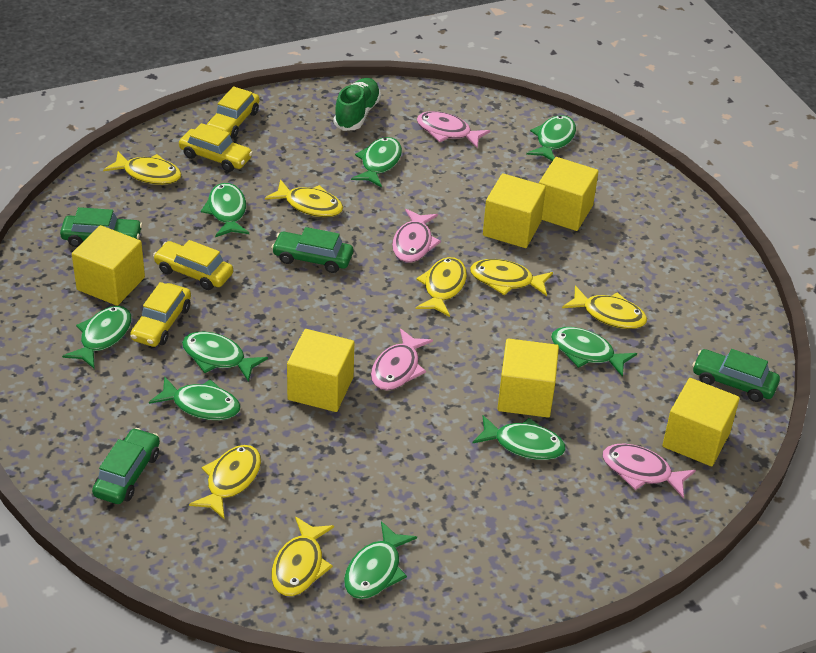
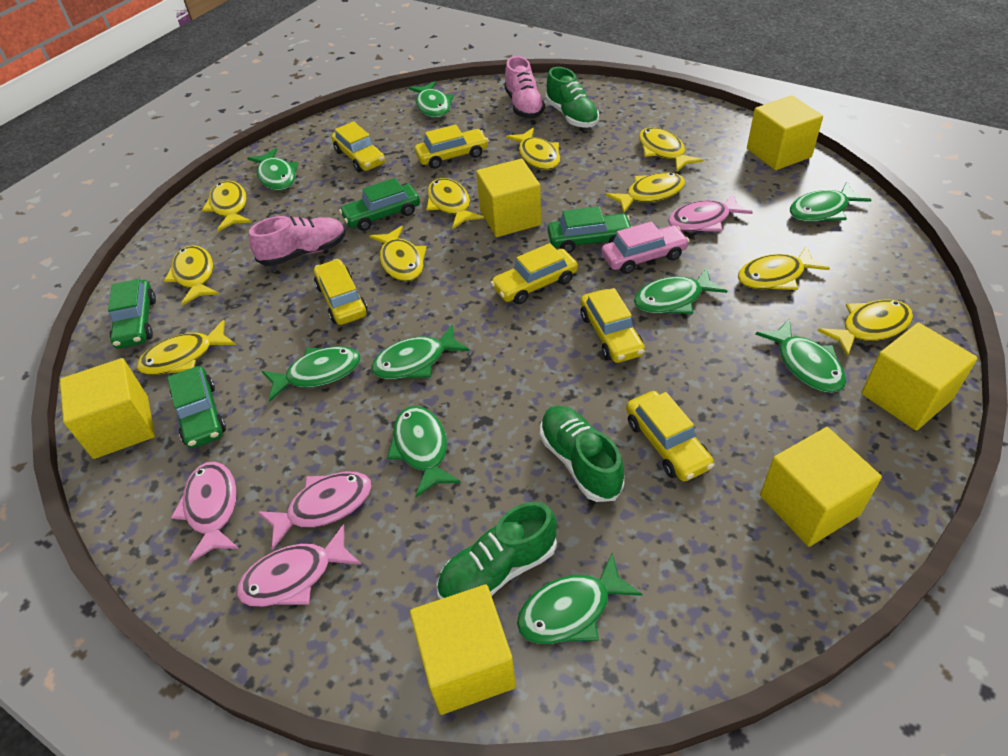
green shoe: 1 -> 3
pink car: 0 -> 1
pink shoe: 0 -> 2
yellow car: 4 -> 6
yellow fish: 7 -> 10

